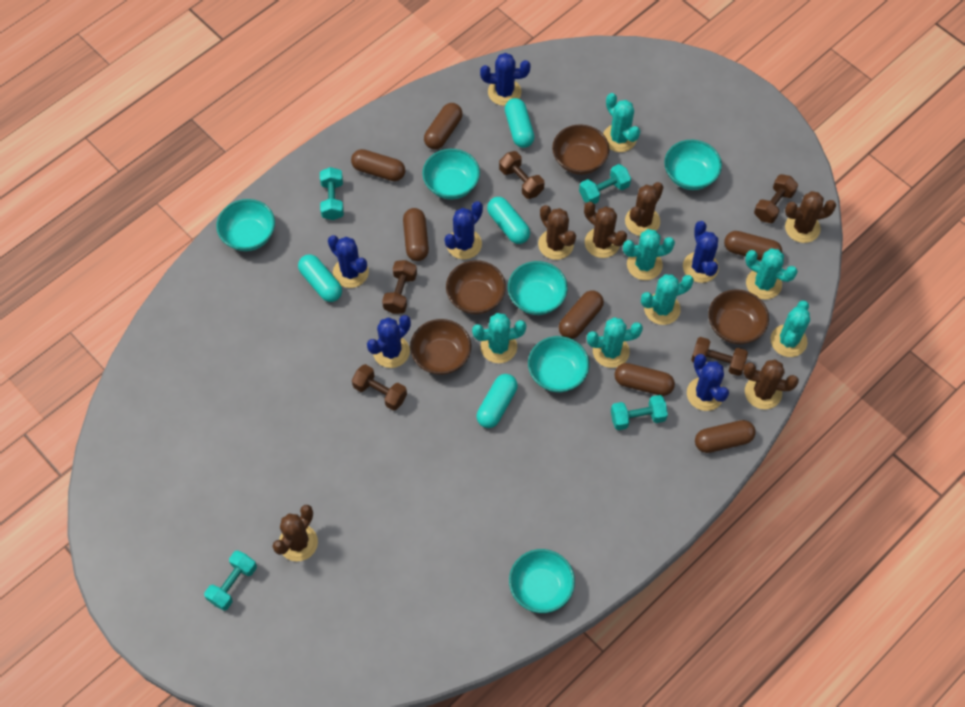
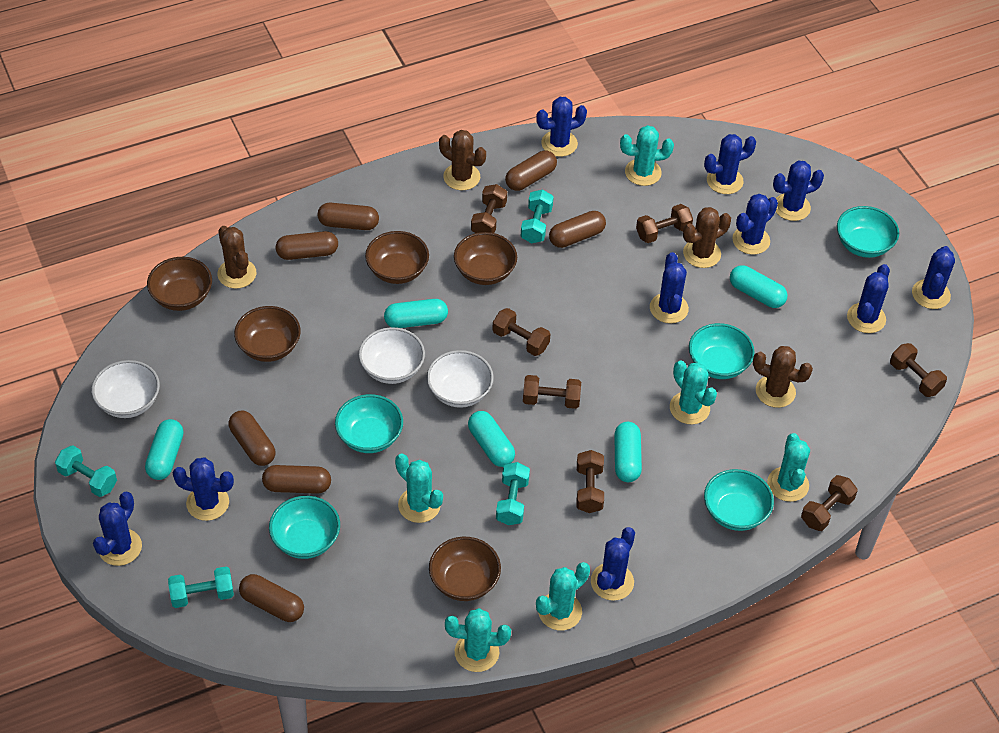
blue cactus: 6 -> 10
brown bowl: 4 -> 5
brown cactus: 6 -> 4
brown dumbbell: 5 -> 7
turquoise bowl: 6 -> 5
turquoise cactus: 7 -> 6
turquoise capsule: 4 -> 5
white bowl: 0 -> 3

